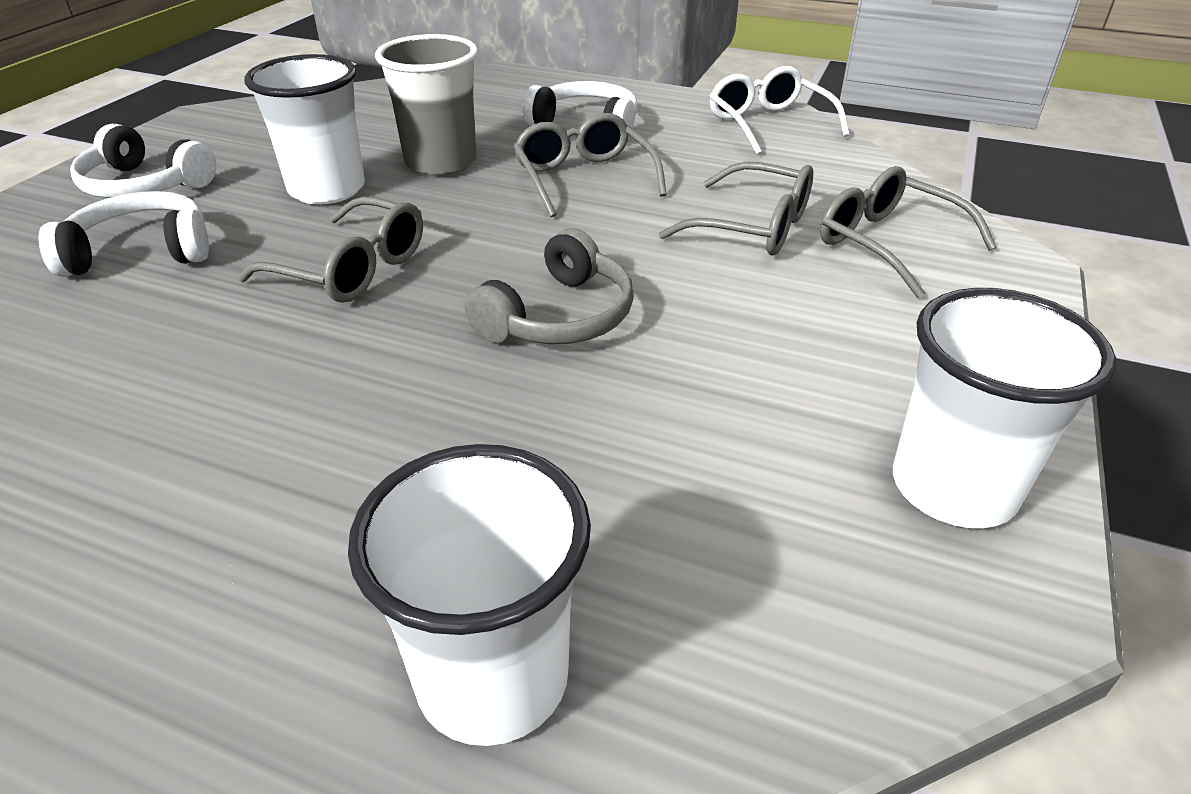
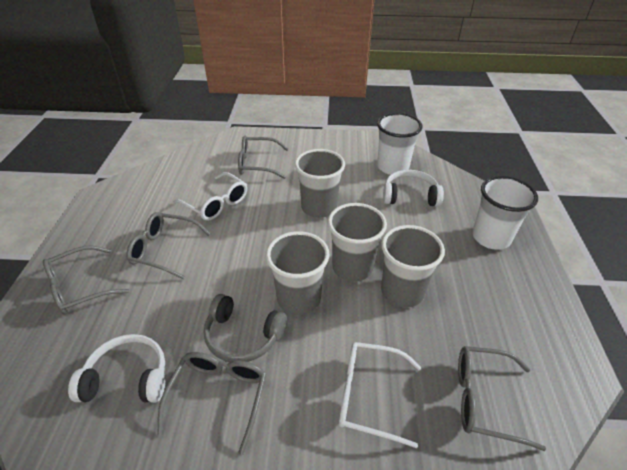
grey cup: 1 -> 4
grey glasses: 4 -> 5
white cup: 3 -> 2
white glasses: 1 -> 2
white headphones: 3 -> 2

